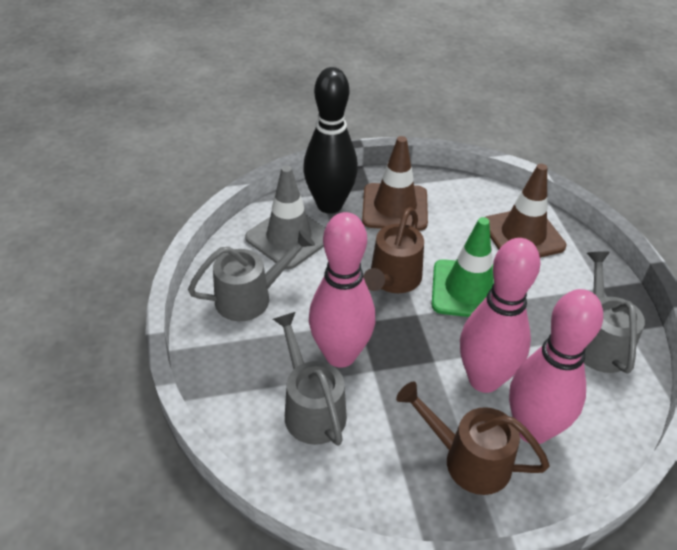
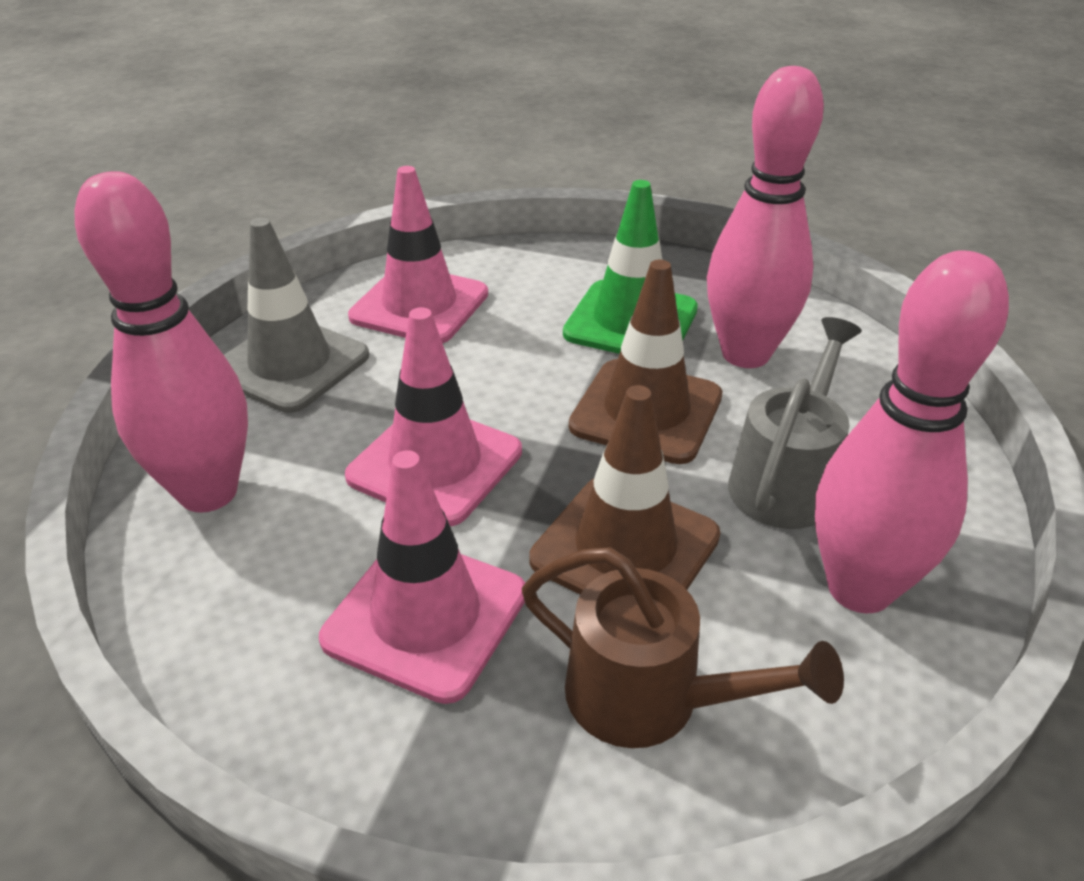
black bowling pin: 1 -> 0
brown watering can: 2 -> 1
grey watering can: 3 -> 1
pink traffic cone: 0 -> 3

